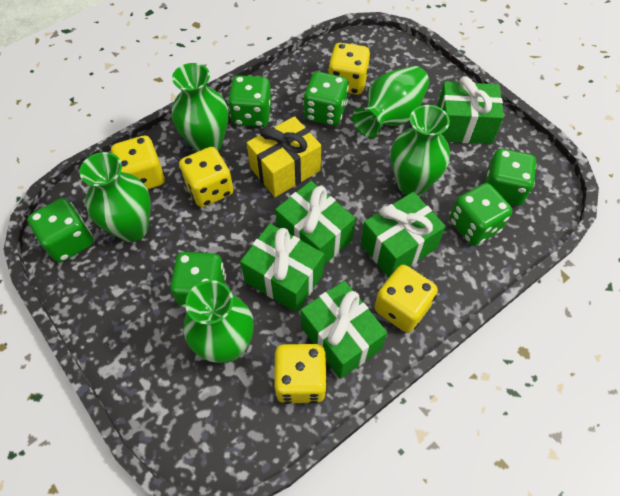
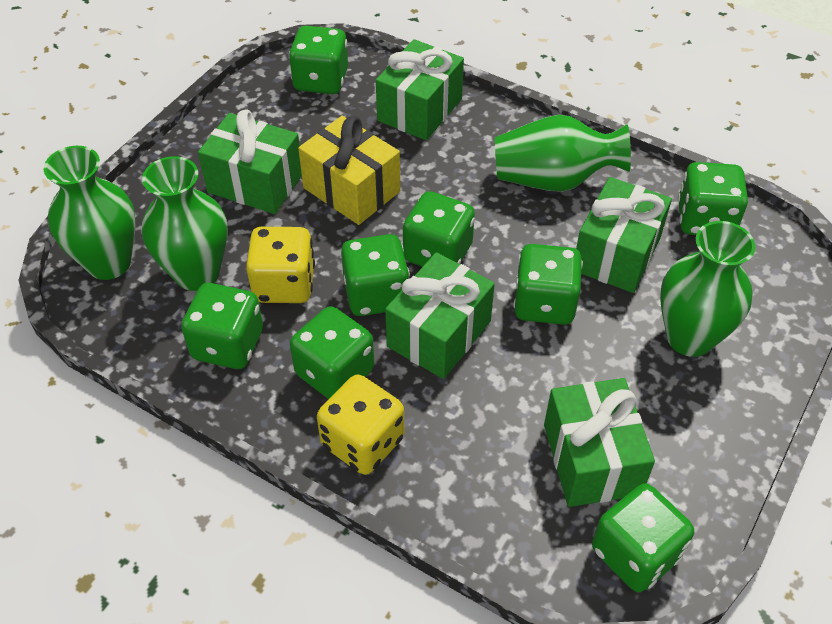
green dice: 6 -> 8
green vase: 5 -> 4
yellow dice: 5 -> 2

